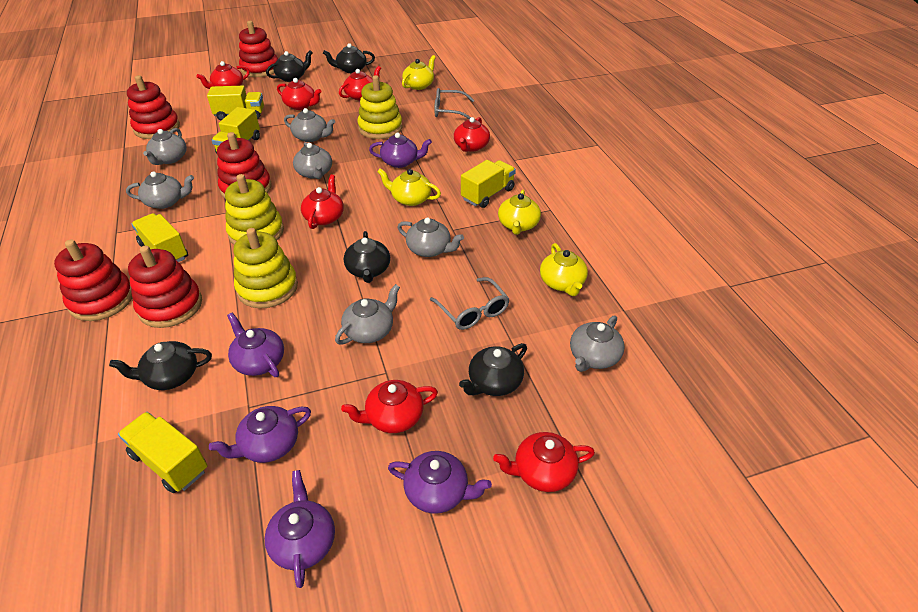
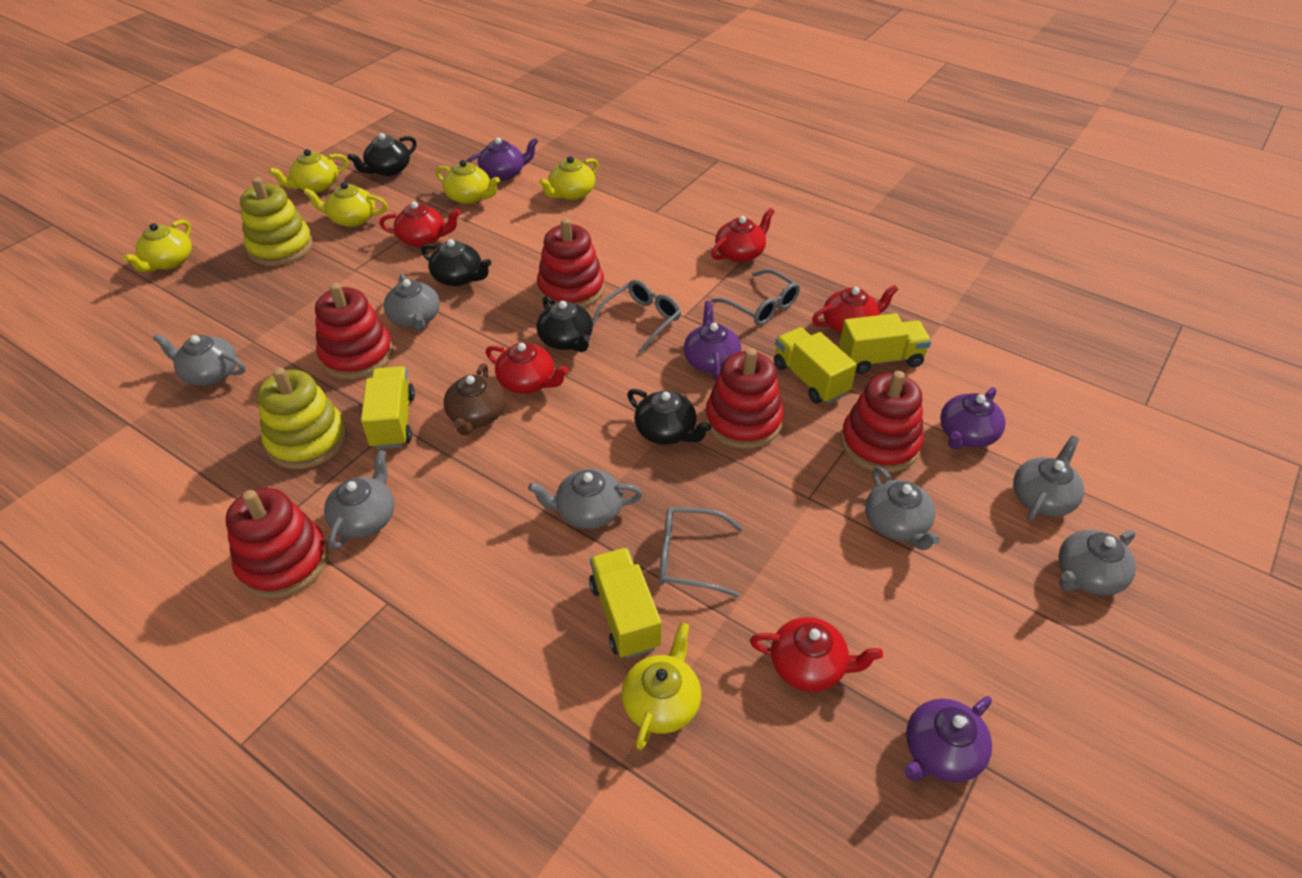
black teapot: 5 -> 4
brown teapot: 0 -> 1
grey glasses: 2 -> 3
purple teapot: 5 -> 4
red teapot: 7 -> 5
yellow stacking toy: 3 -> 2
yellow teapot: 4 -> 6
yellow truck: 5 -> 4

